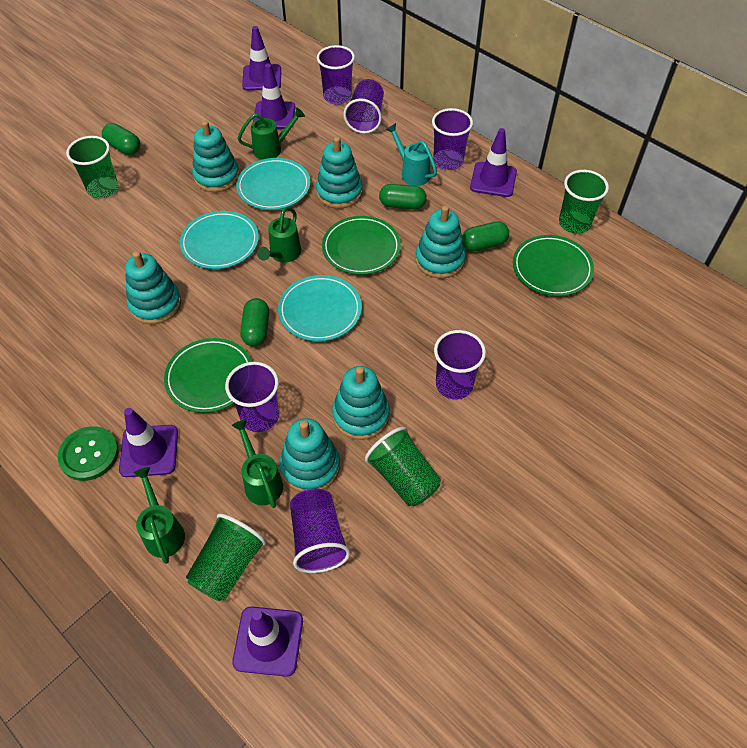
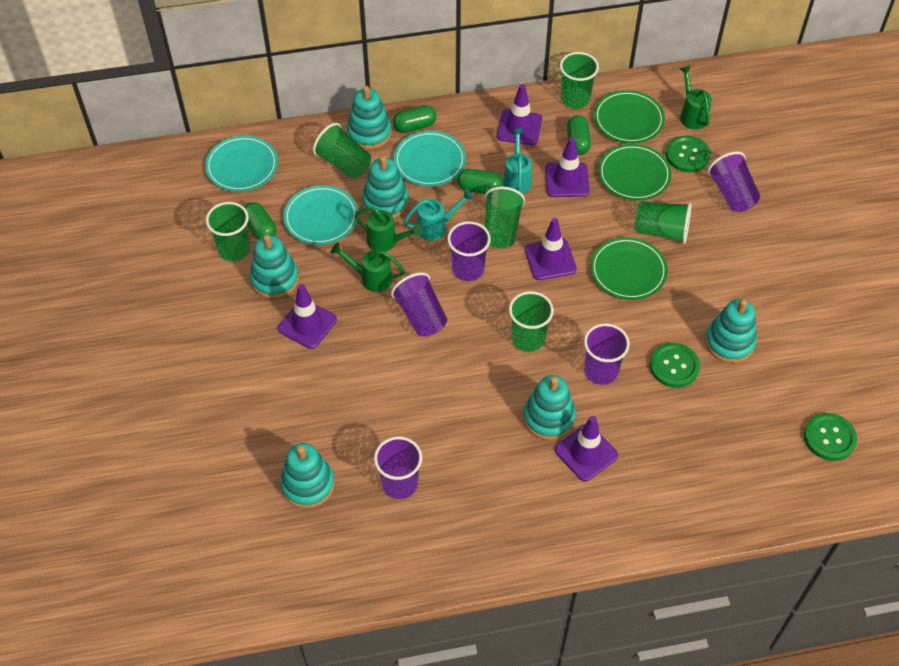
green button: 1 -> 3
green cup: 4 -> 6
green watering can: 4 -> 3
purple cup: 6 -> 5
turquoise watering can: 1 -> 2

